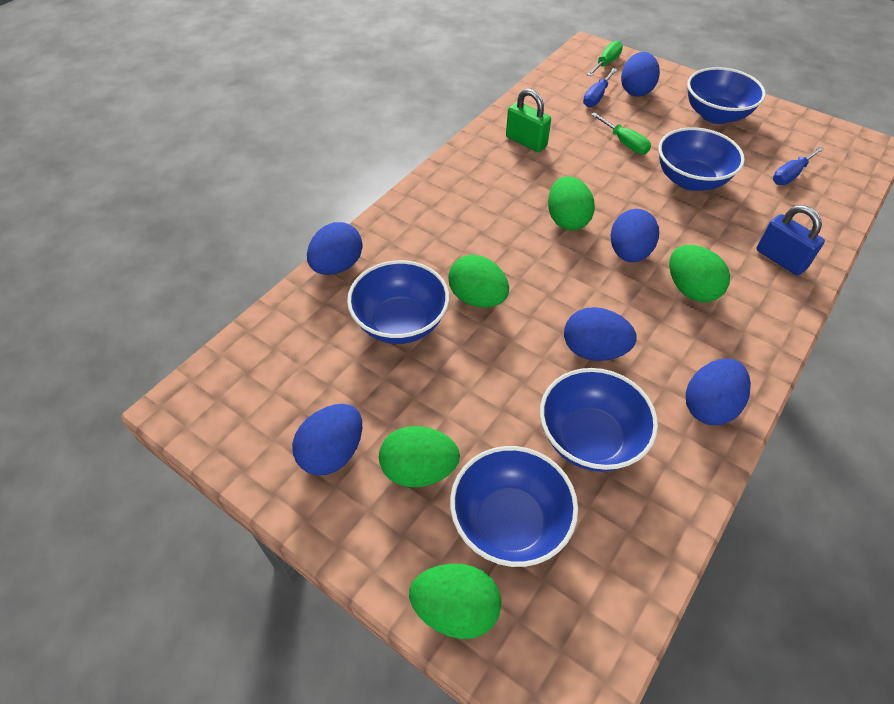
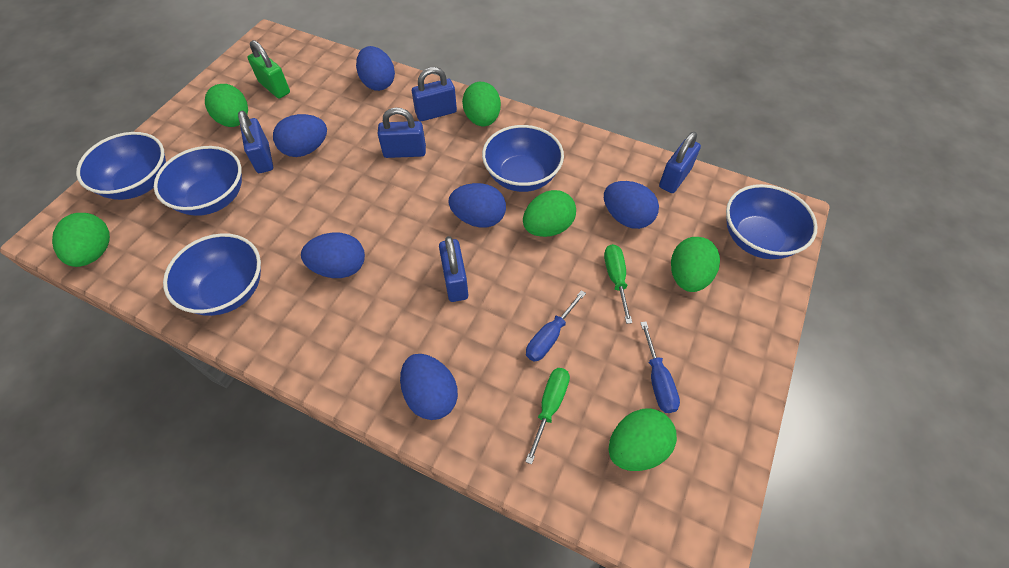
blue padlock: 1 -> 5
green egg: 5 -> 6

